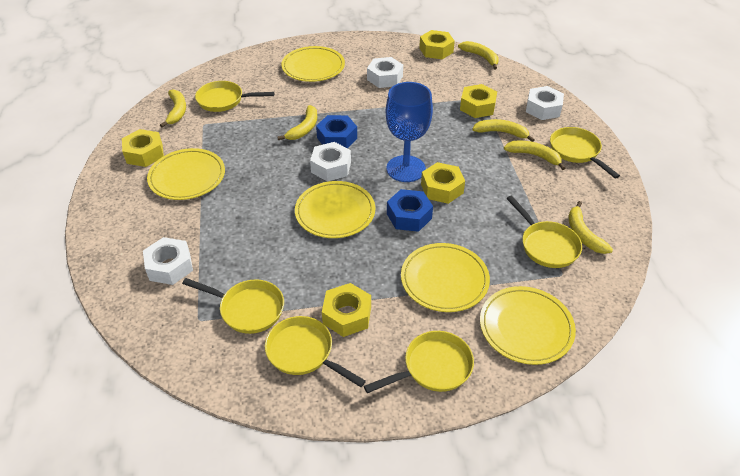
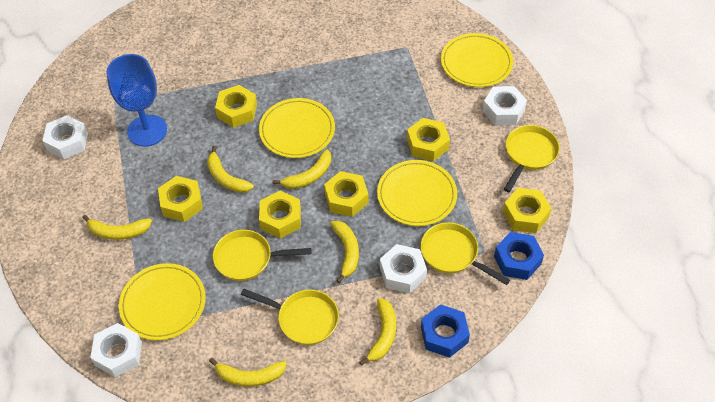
yellow nut: 5 -> 6
yellow pan: 6 -> 4
yellow plate: 5 -> 4

